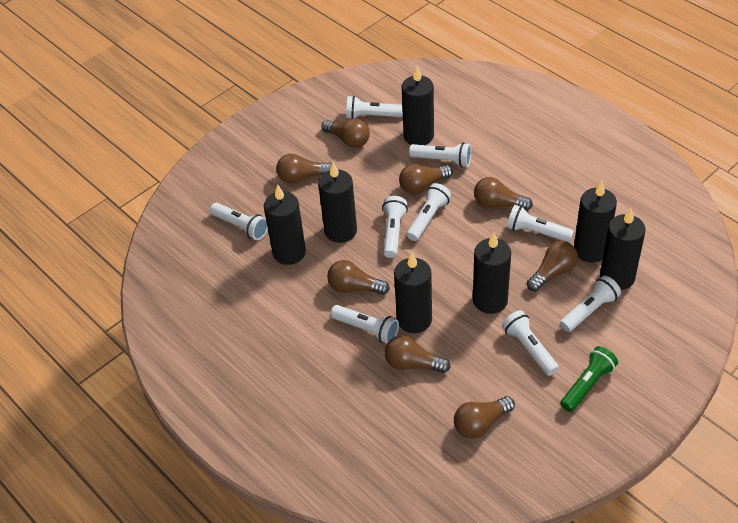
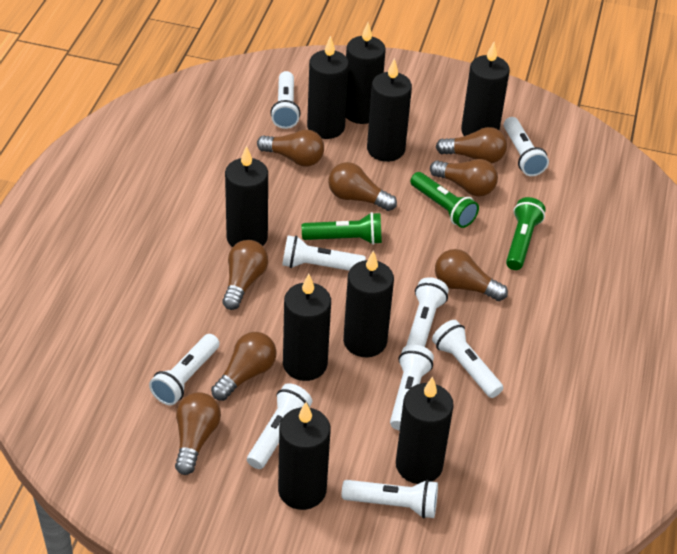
black candle: 7 -> 9
green flashlight: 1 -> 3

